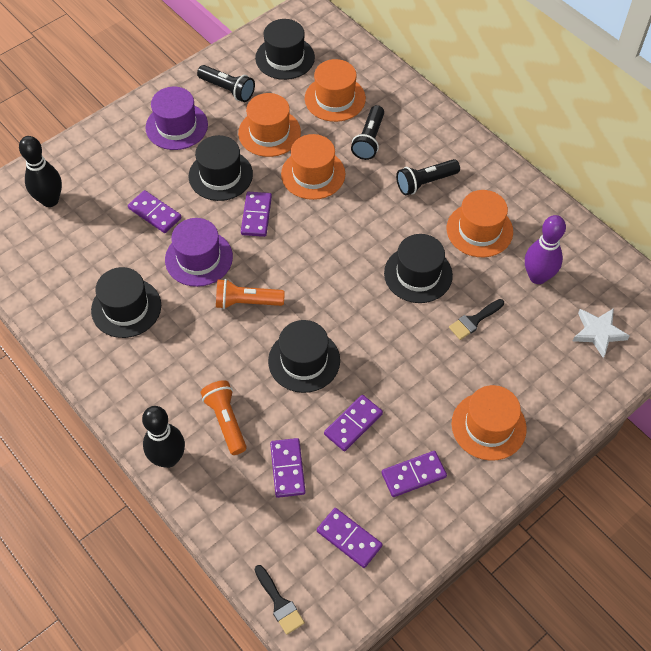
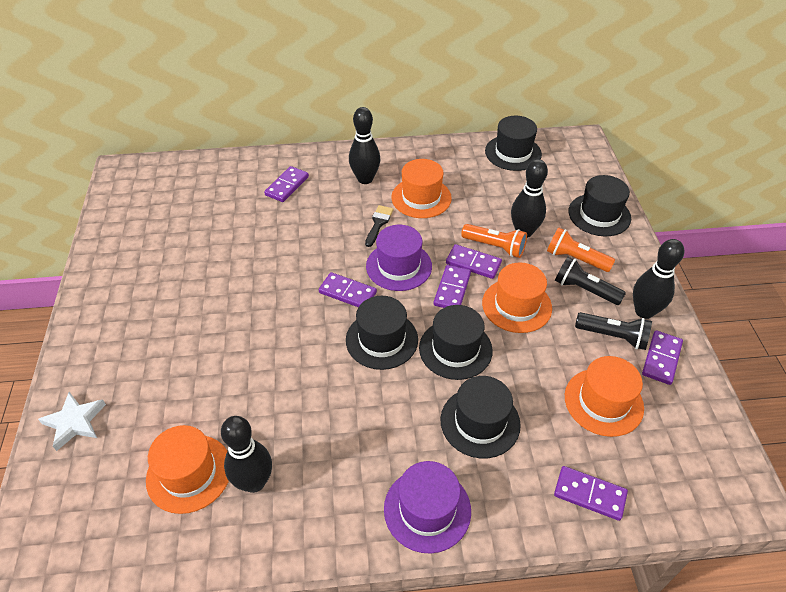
black bowling pin: 2 -> 4
black brush: 2 -> 1
black flashlight: 3 -> 2
orange hat: 5 -> 4
purple bowling pin: 1 -> 0

